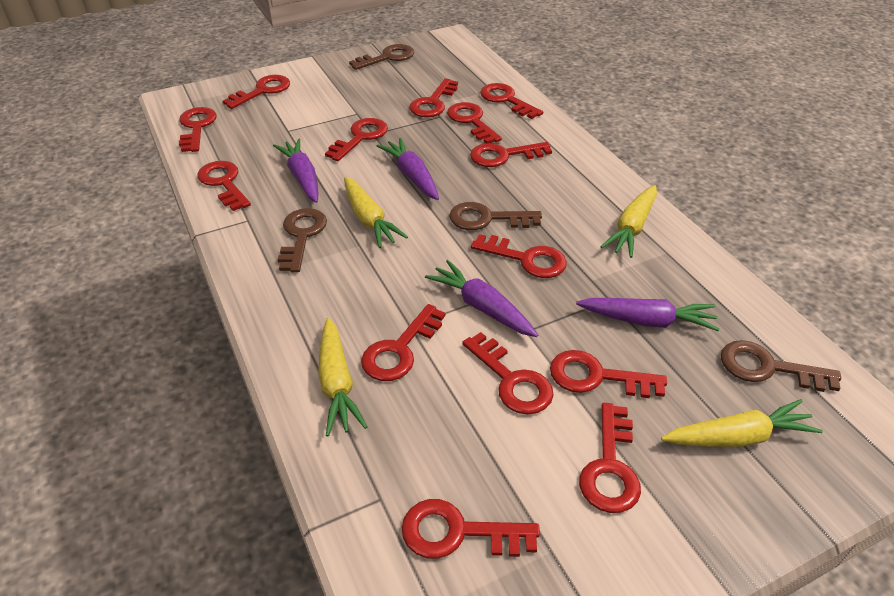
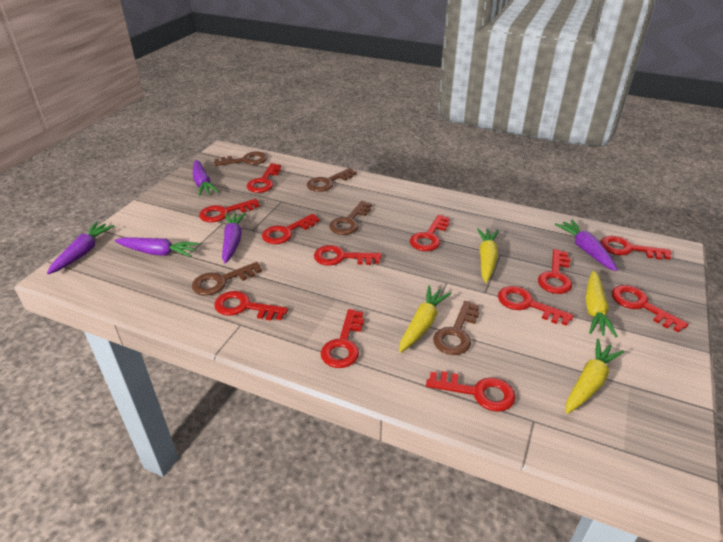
brown key: 4 -> 5
purple carrot: 4 -> 5
red key: 14 -> 12

